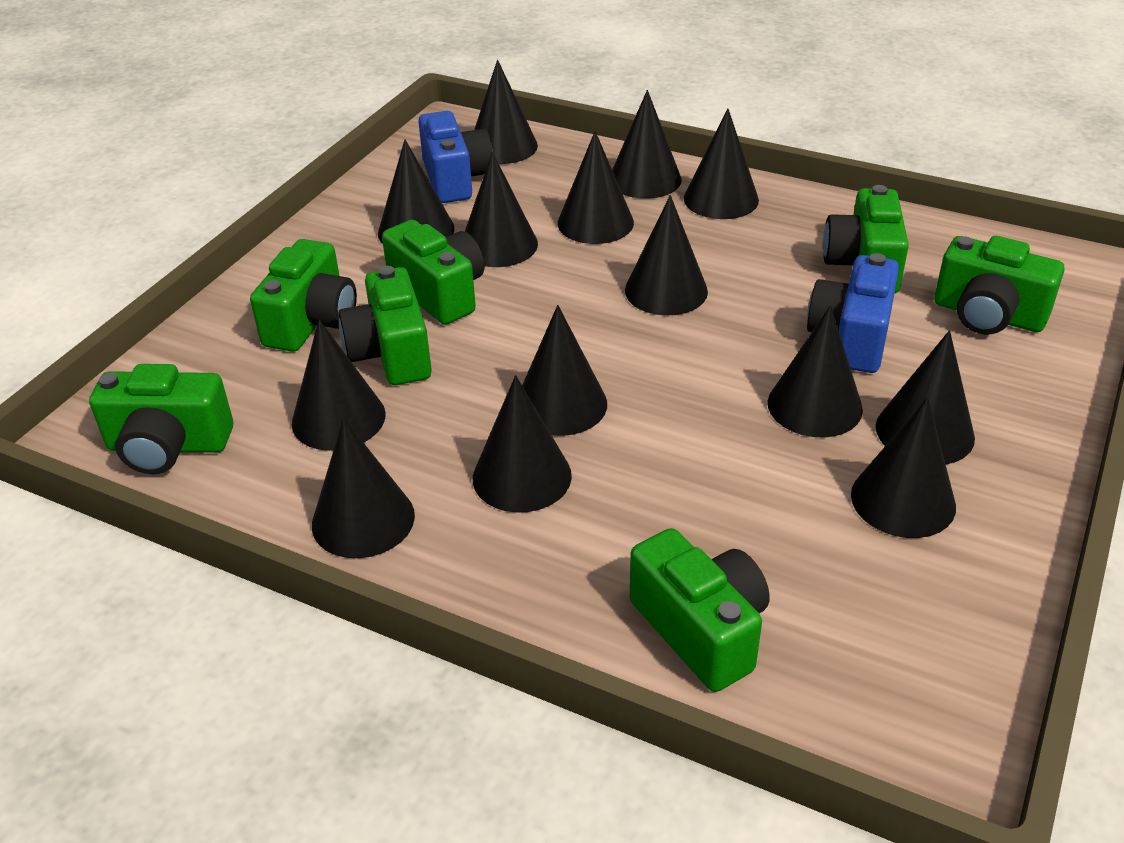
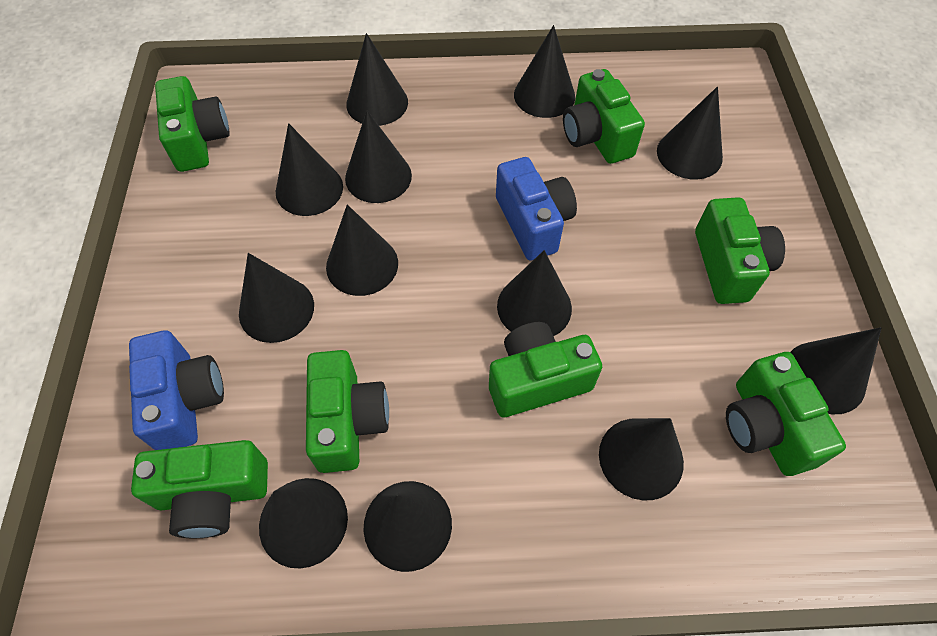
black cone: 14 -> 12

